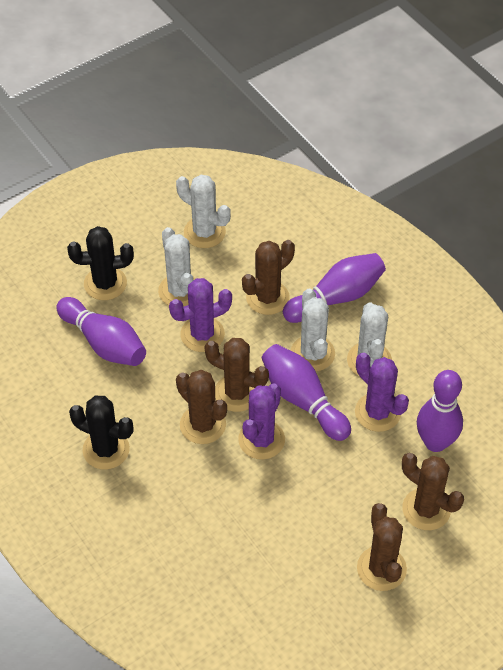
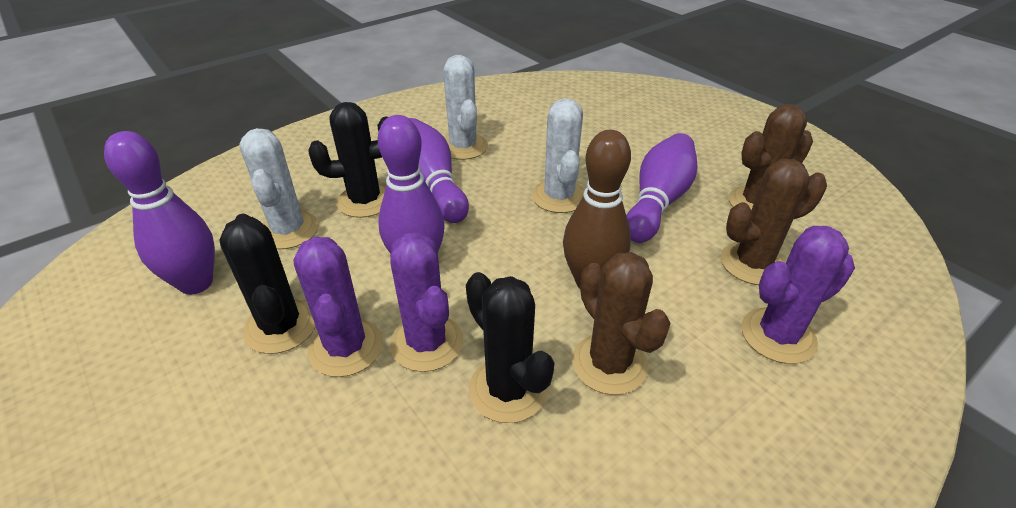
black cactus: 2 -> 3
brown bowling pin: 0 -> 1
brown cactus: 5 -> 3
white cactus: 4 -> 3

